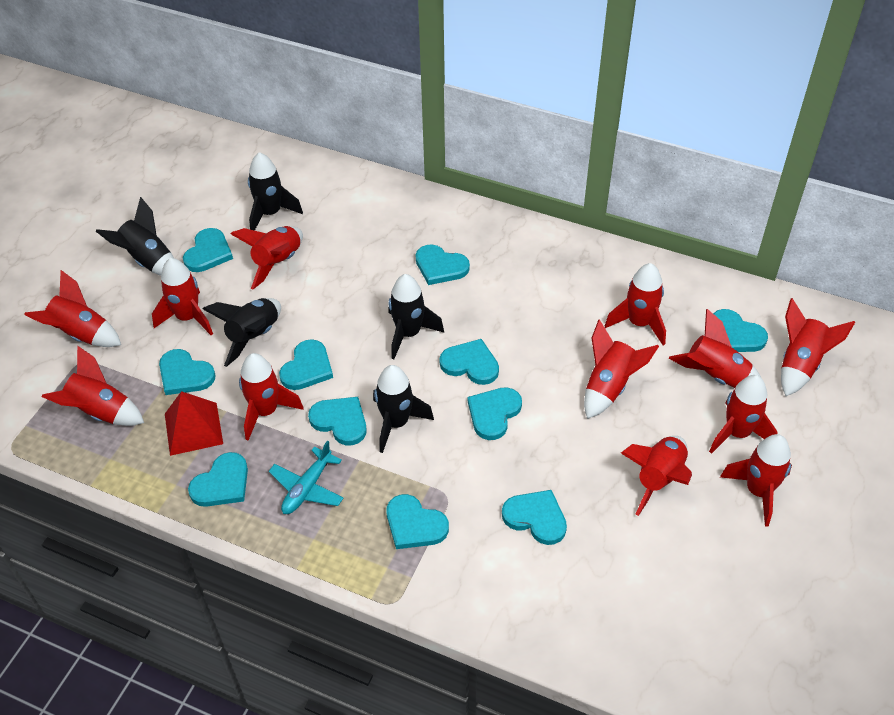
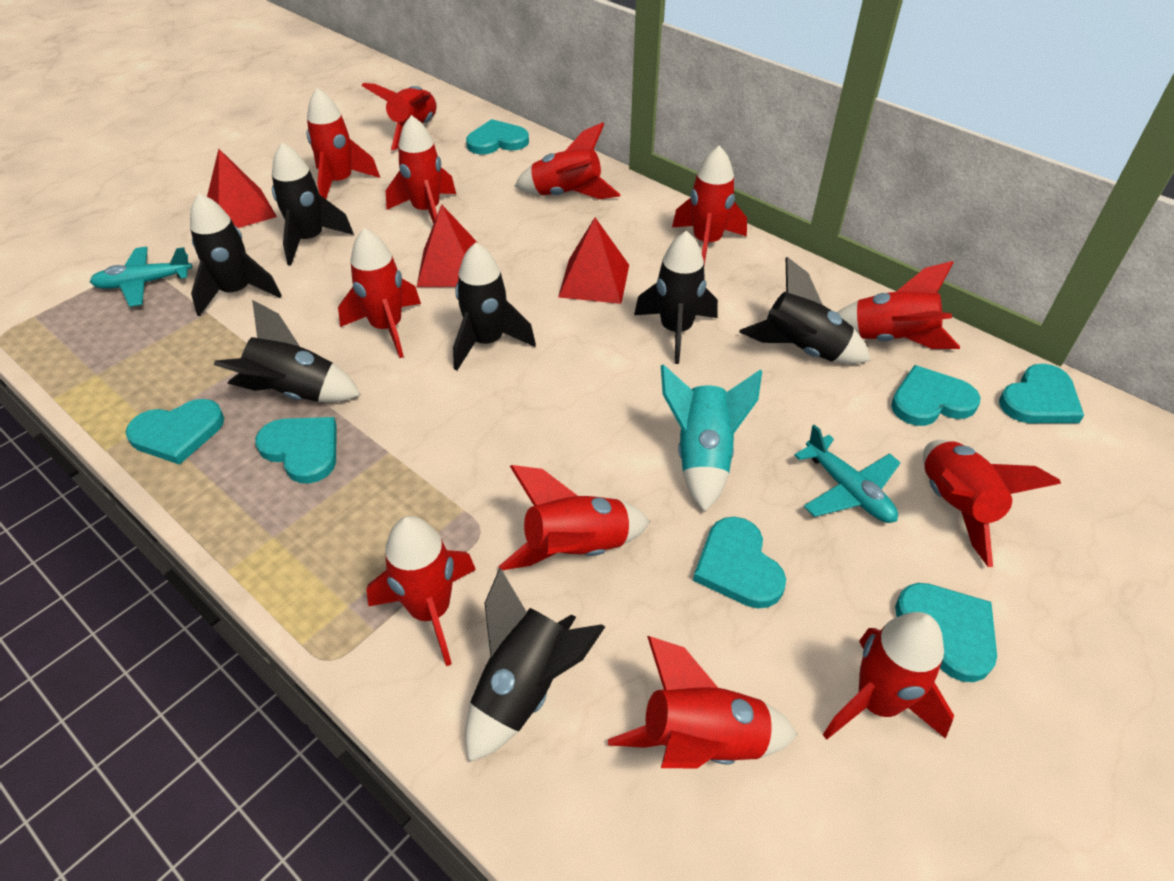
black rocket: 5 -> 7
red pyramid: 1 -> 3
turquoise heart: 11 -> 7
turquoise plane: 1 -> 2
turquoise rocket: 0 -> 1

